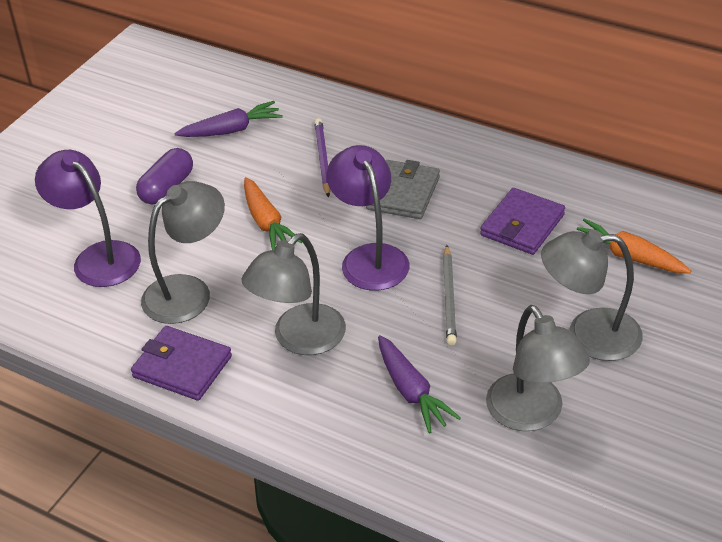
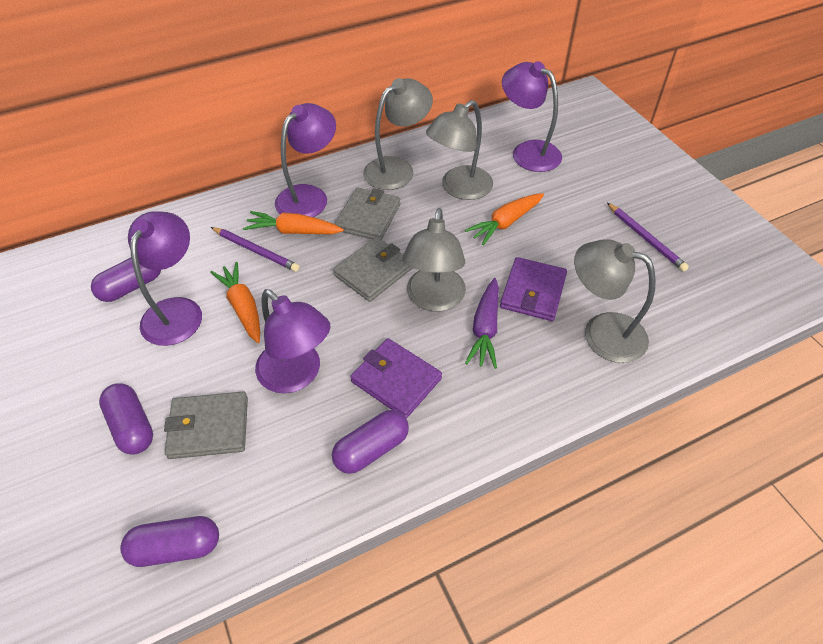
grey pencil: 1 -> 0
grey wallet: 1 -> 3
orange carrot: 2 -> 3
purple capsule: 1 -> 4
purple carrot: 2 -> 1
purple lamp: 2 -> 4
purple pencil: 1 -> 2

